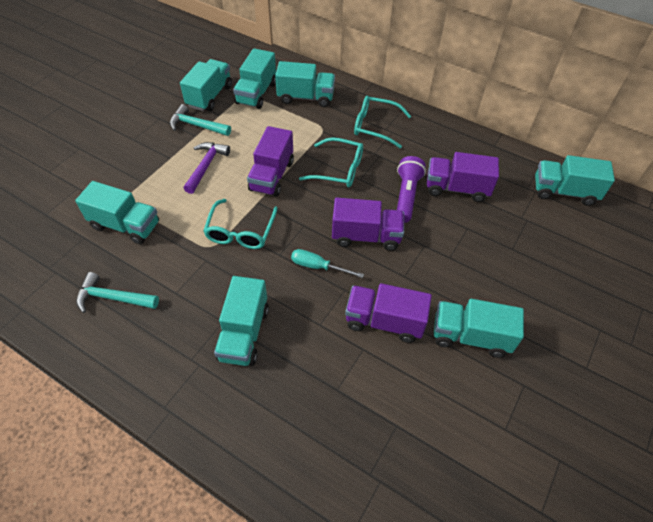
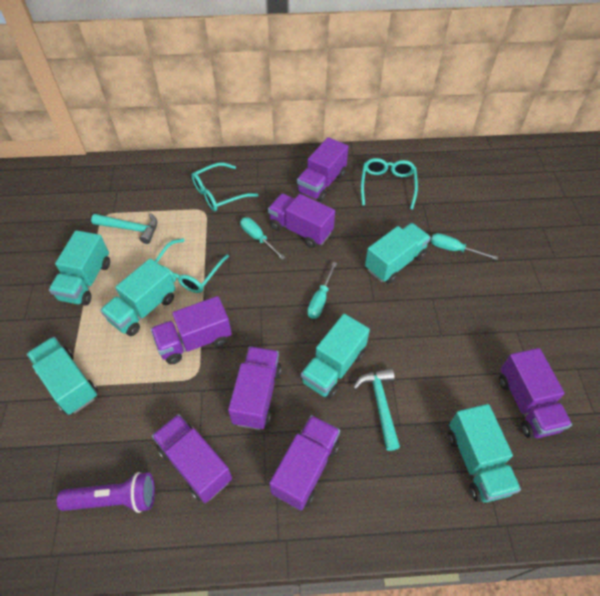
purple hammer: 1 -> 0
purple truck: 4 -> 7
turquoise screwdriver: 1 -> 3
turquoise truck: 7 -> 6

